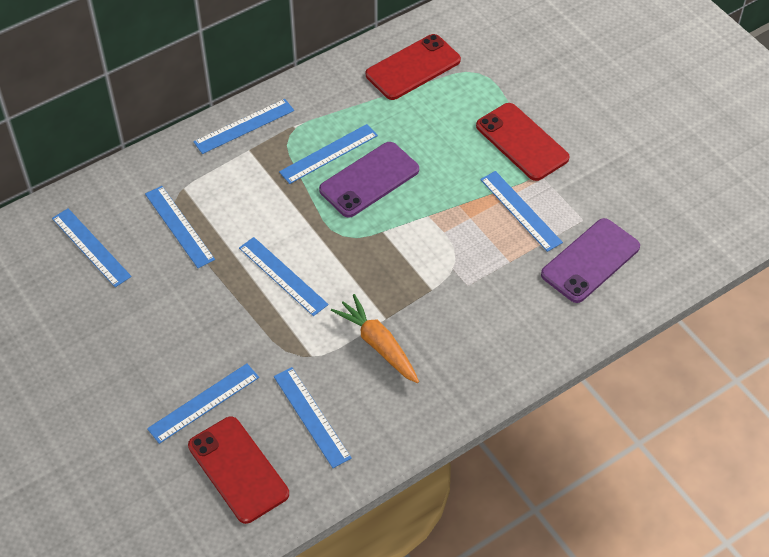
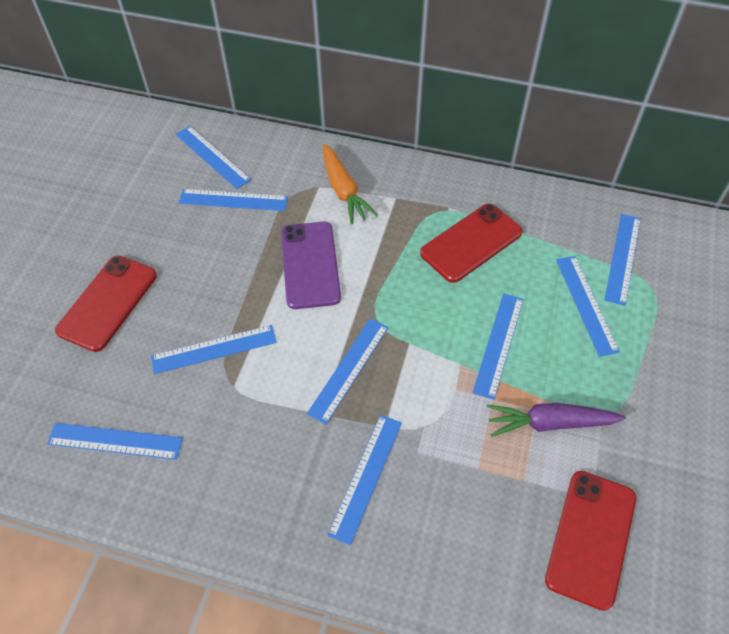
blue ruler: 8 -> 9
purple carrot: 0 -> 1
purple phone: 2 -> 1

